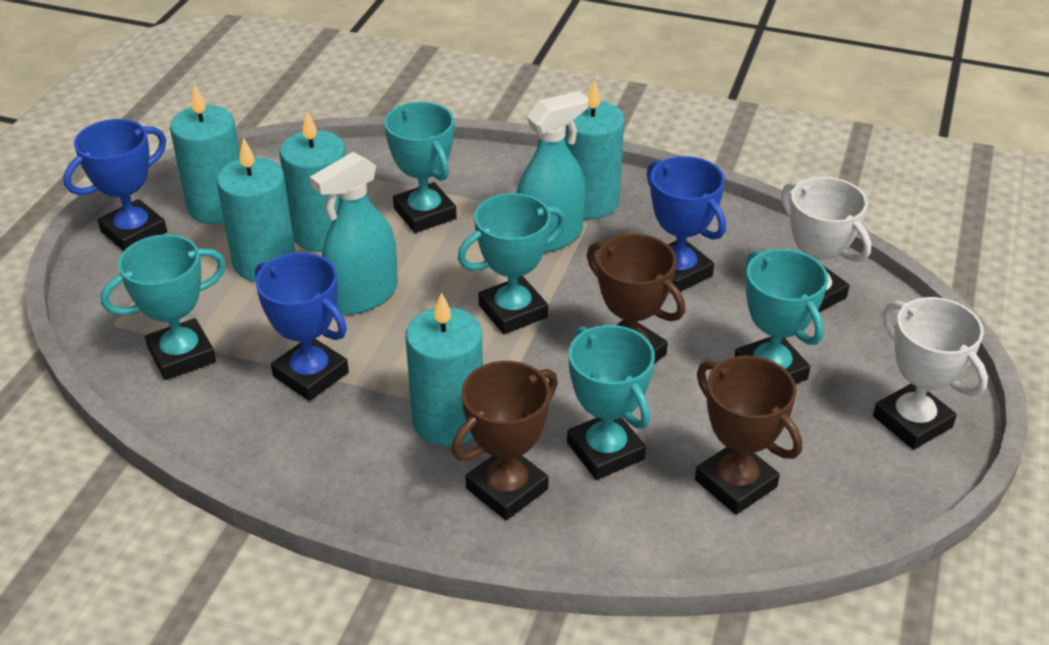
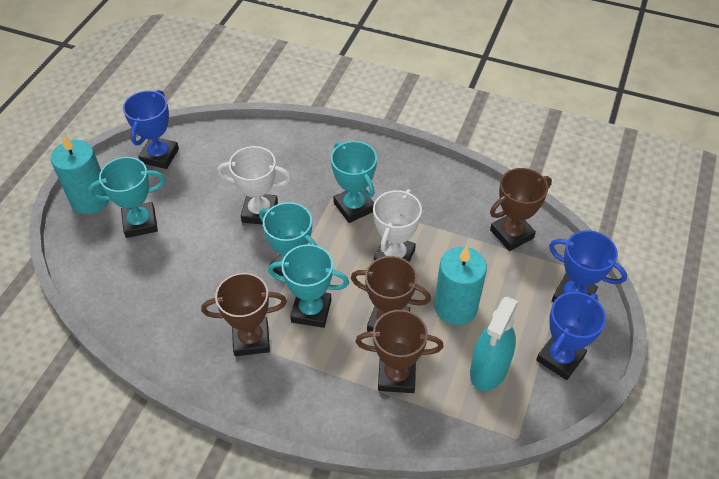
brown trophy: 3 -> 4
turquoise candle: 5 -> 2
turquoise spray bottle: 2 -> 1
turquoise trophy: 5 -> 4

